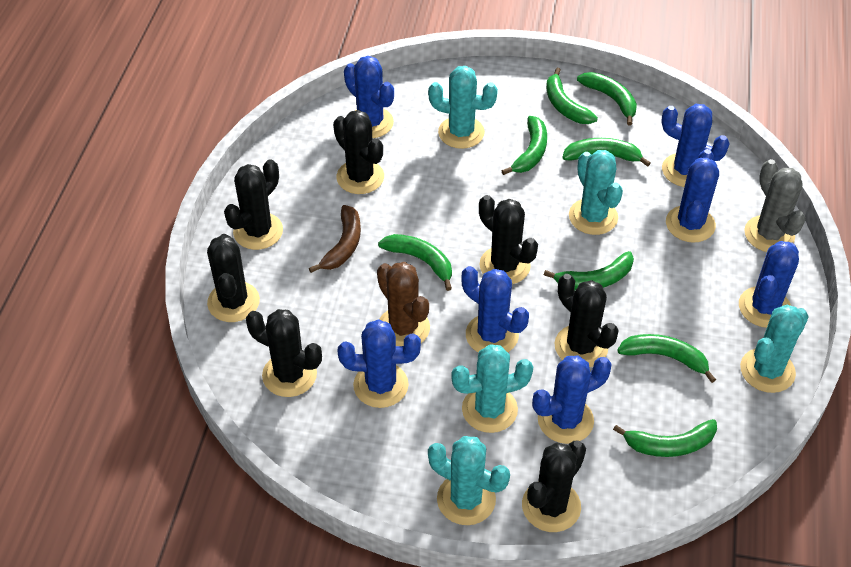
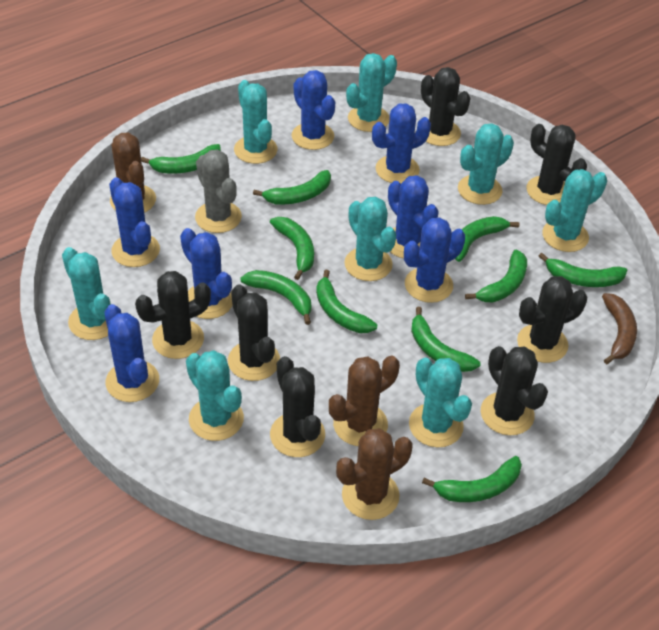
brown cactus: 1 -> 3
green banana: 8 -> 10
turquoise cactus: 5 -> 8

